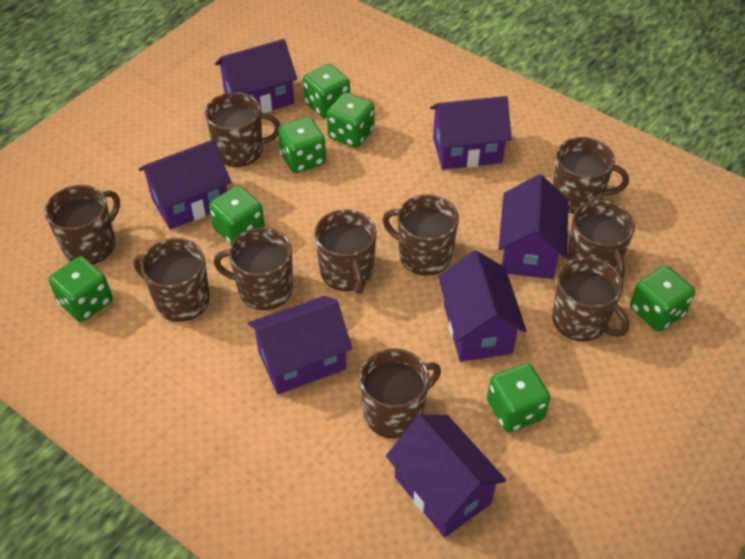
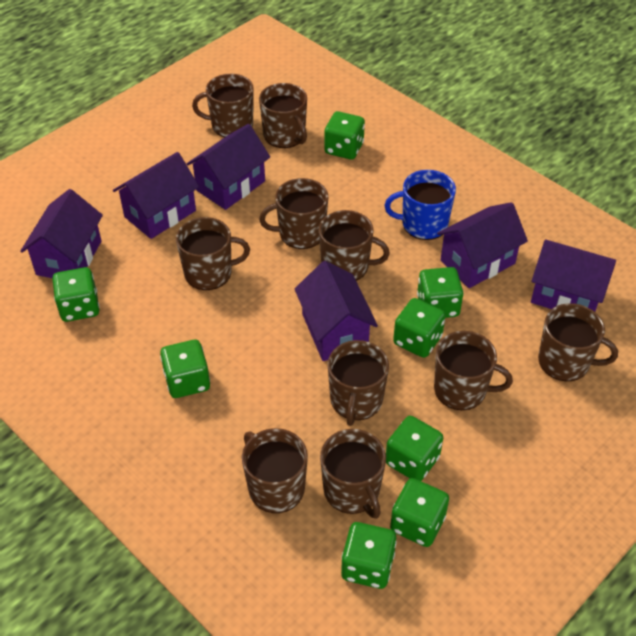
blue mug: 0 -> 1
green dice: 7 -> 8
purple house: 7 -> 6

